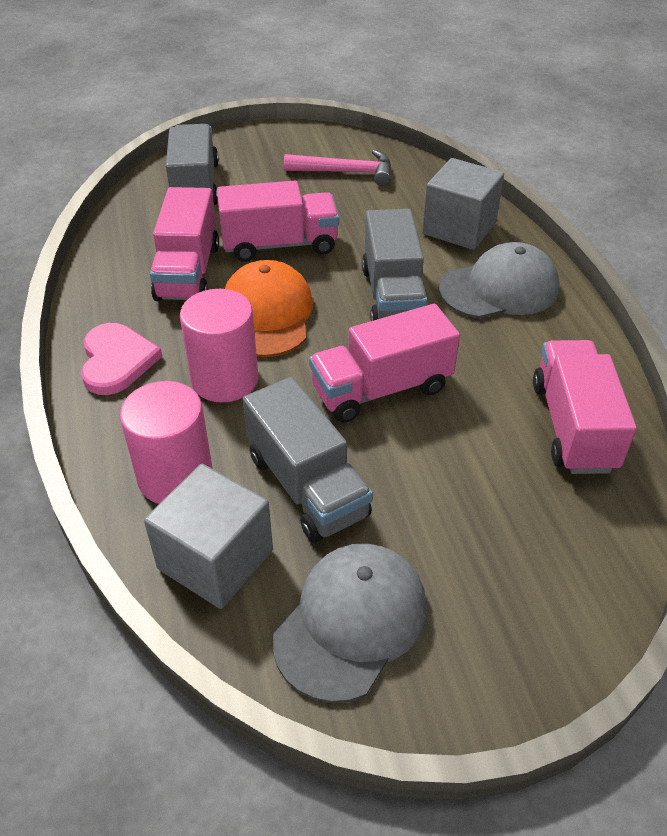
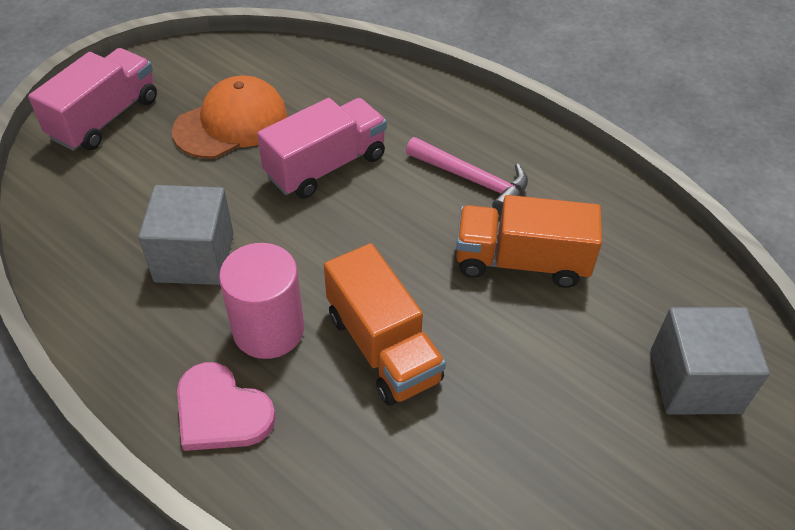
grey cap: 2 -> 0
grey truck: 3 -> 0
orange truck: 0 -> 2
pink cylinder: 2 -> 1
pink truck: 4 -> 2

